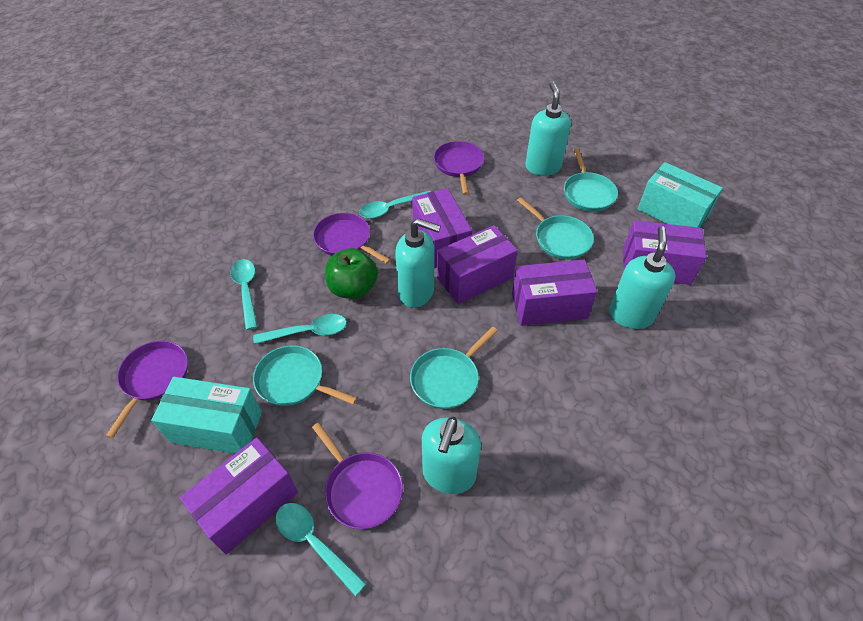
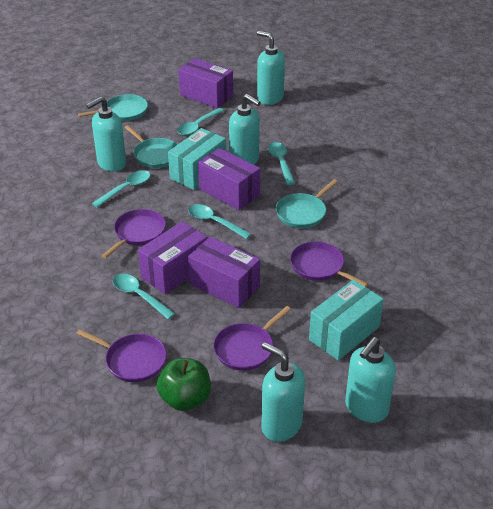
purple box: 5 -> 4
turquoise pan: 4 -> 3
turquoise soap dispenser: 4 -> 5
turquoise spoon: 4 -> 5

